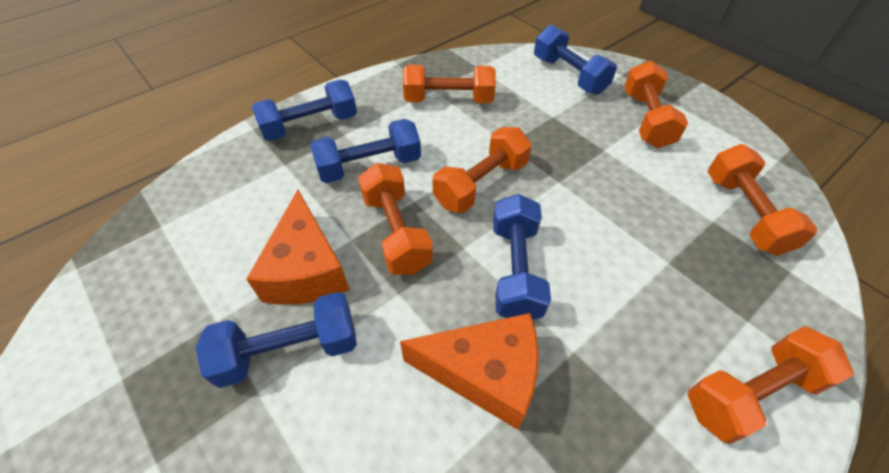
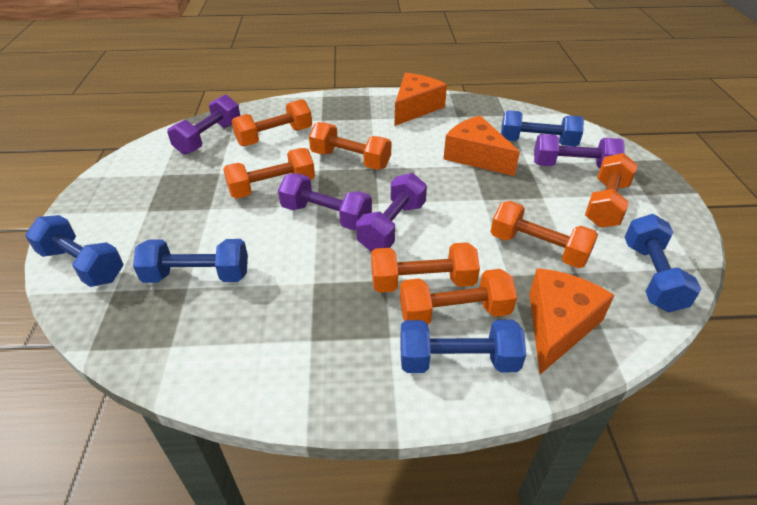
orange cheese: 2 -> 3
orange dumbbell: 6 -> 7
purple dumbbell: 0 -> 4

